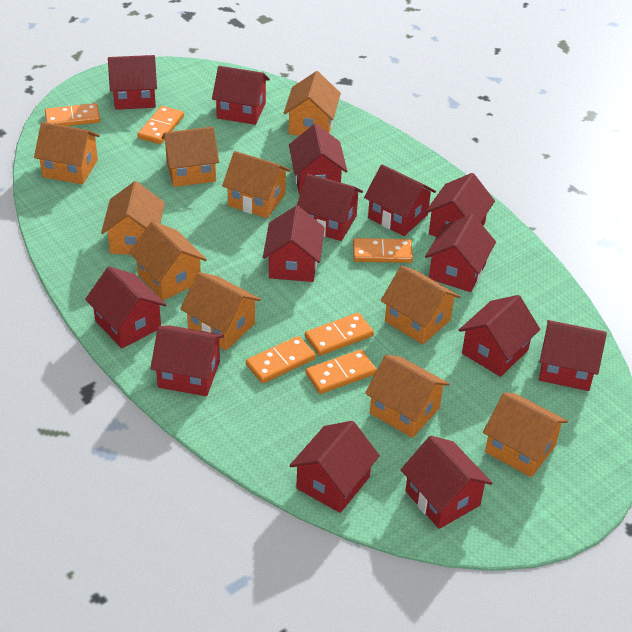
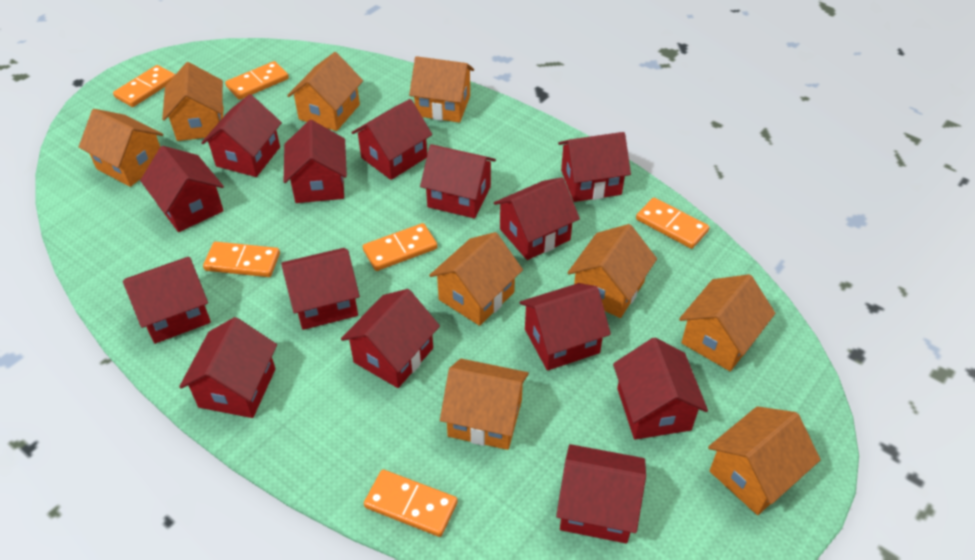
orange house: 10 -> 9

